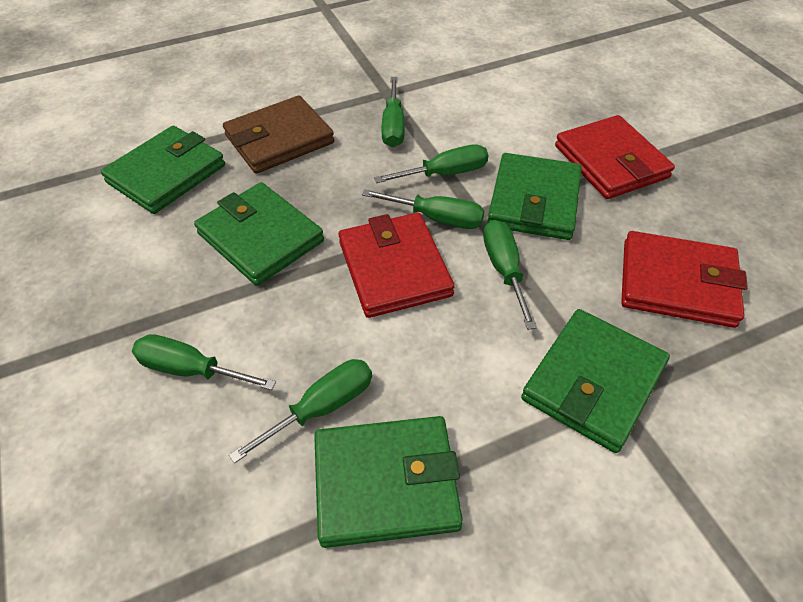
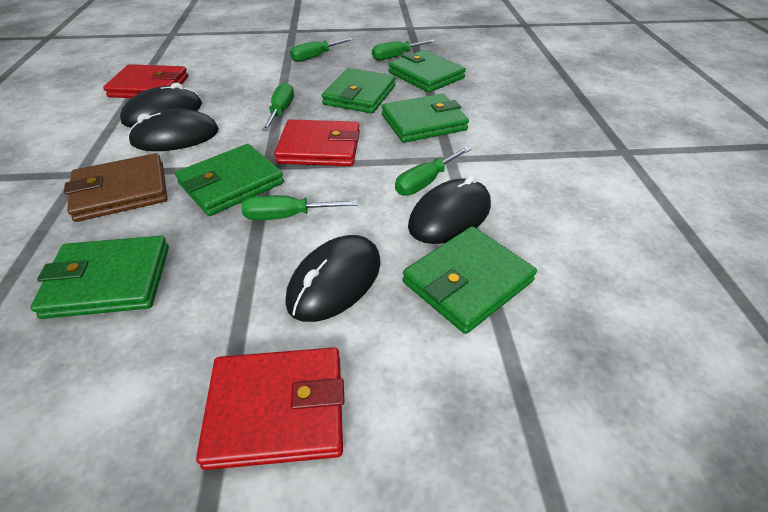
black mouse: 0 -> 4
green screwdriver: 6 -> 5
green wallet: 5 -> 6

